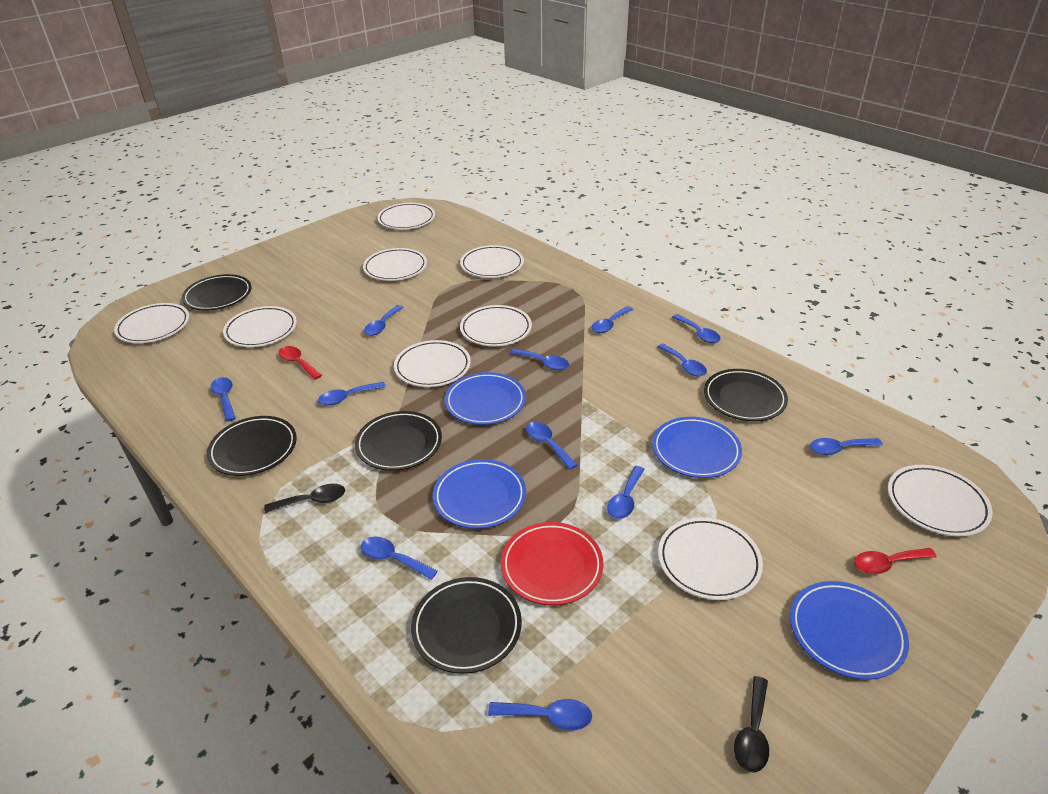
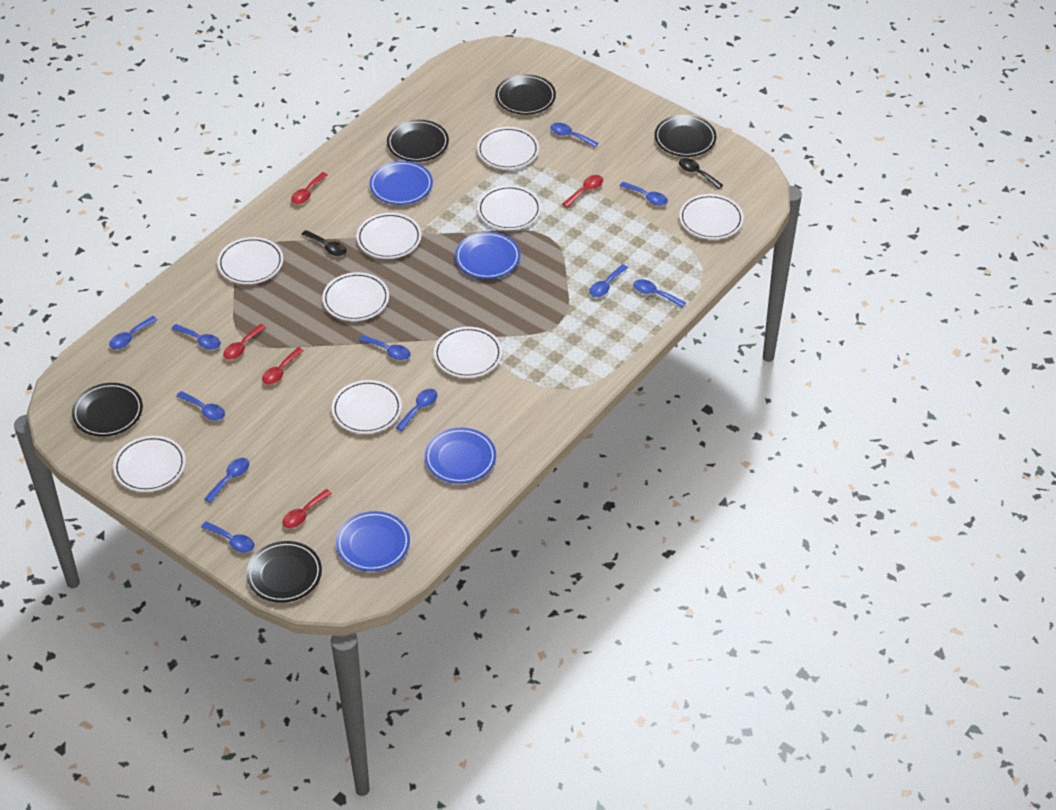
blue spoon: 12 -> 11
red plate: 1 -> 0
red spoon: 2 -> 5

